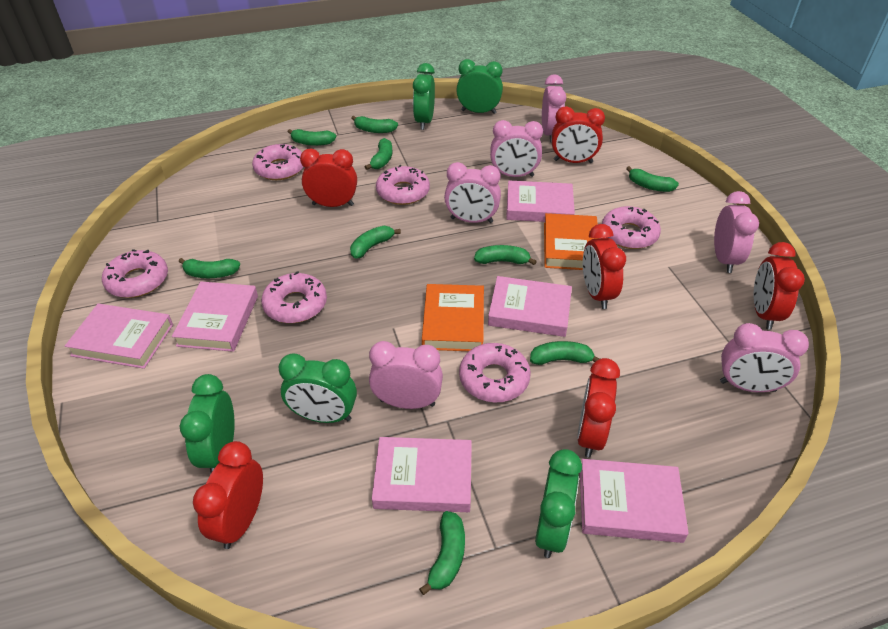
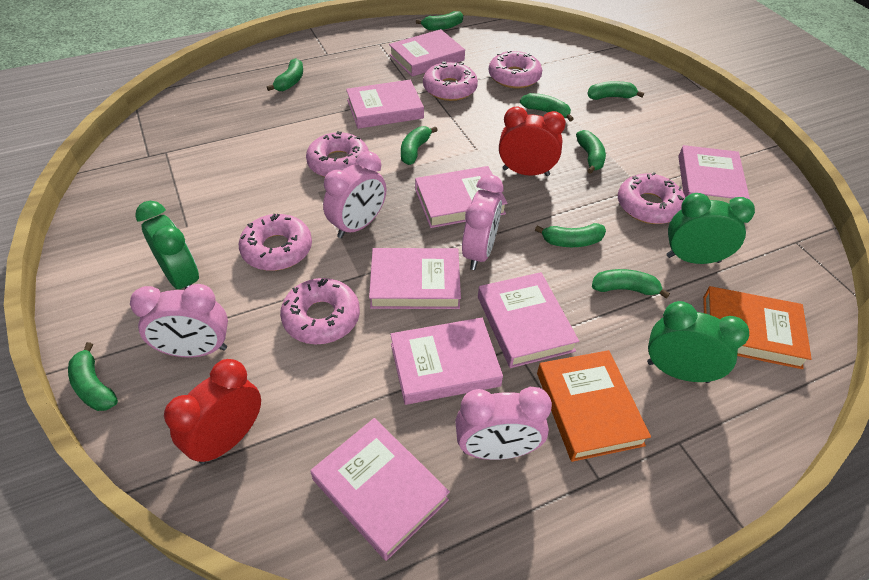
green clock: 5 -> 3
pink book: 6 -> 8
pink clock: 6 -> 4
red clock: 6 -> 2

